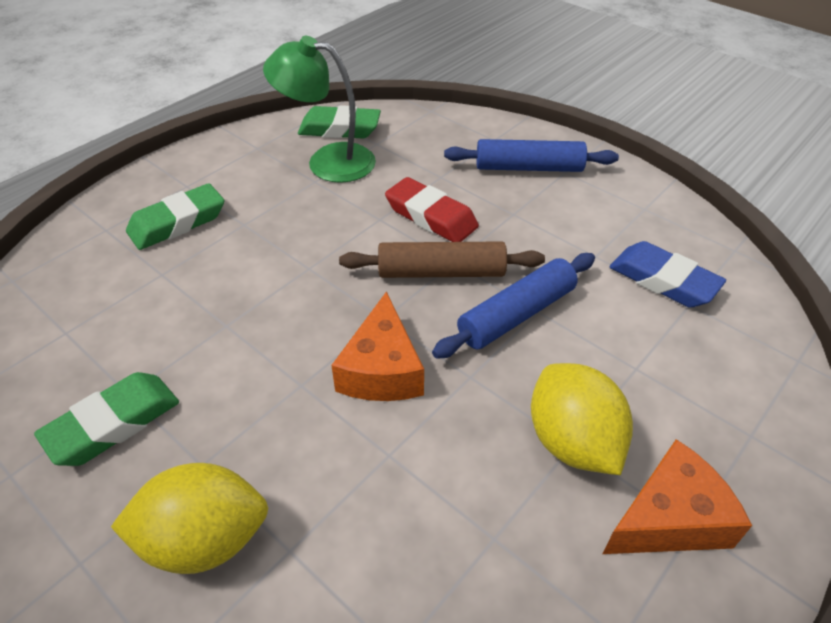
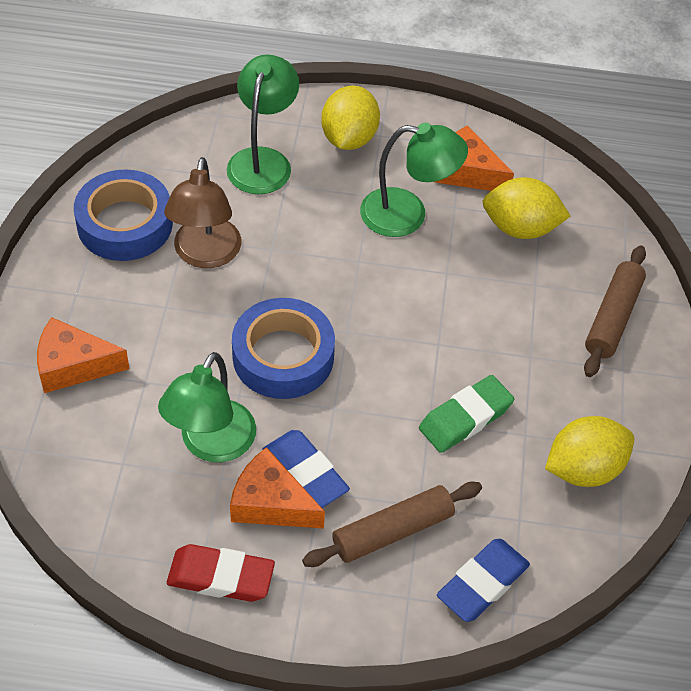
blue eraser: 1 -> 2
blue rolling pin: 2 -> 0
blue tape: 0 -> 2
brown lamp: 0 -> 1
brown rolling pin: 1 -> 2
green eraser: 3 -> 1
green lamp: 1 -> 3
orange cheese: 2 -> 3
yellow lemon: 2 -> 3

